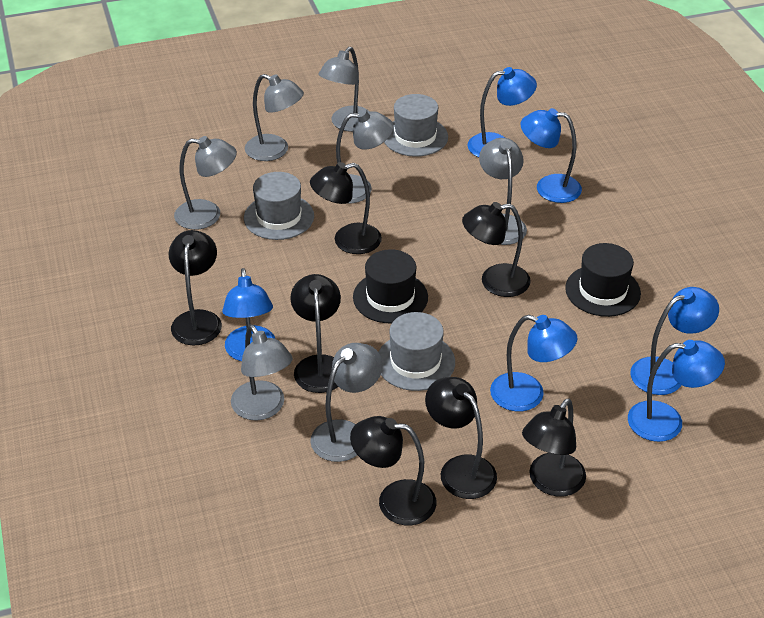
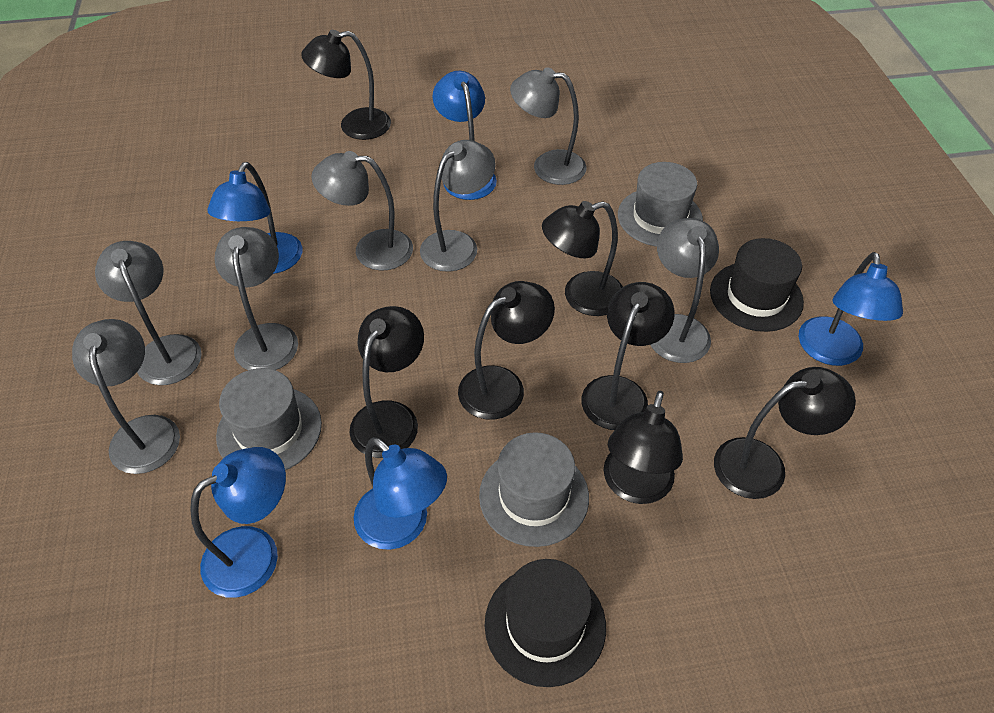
blue lamp: 6 -> 5

